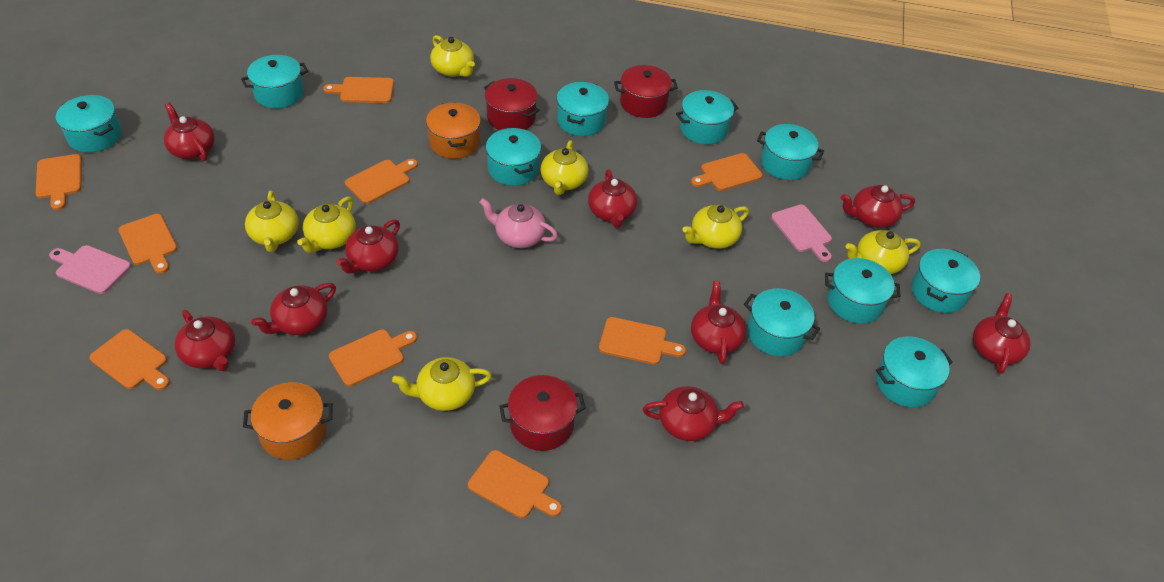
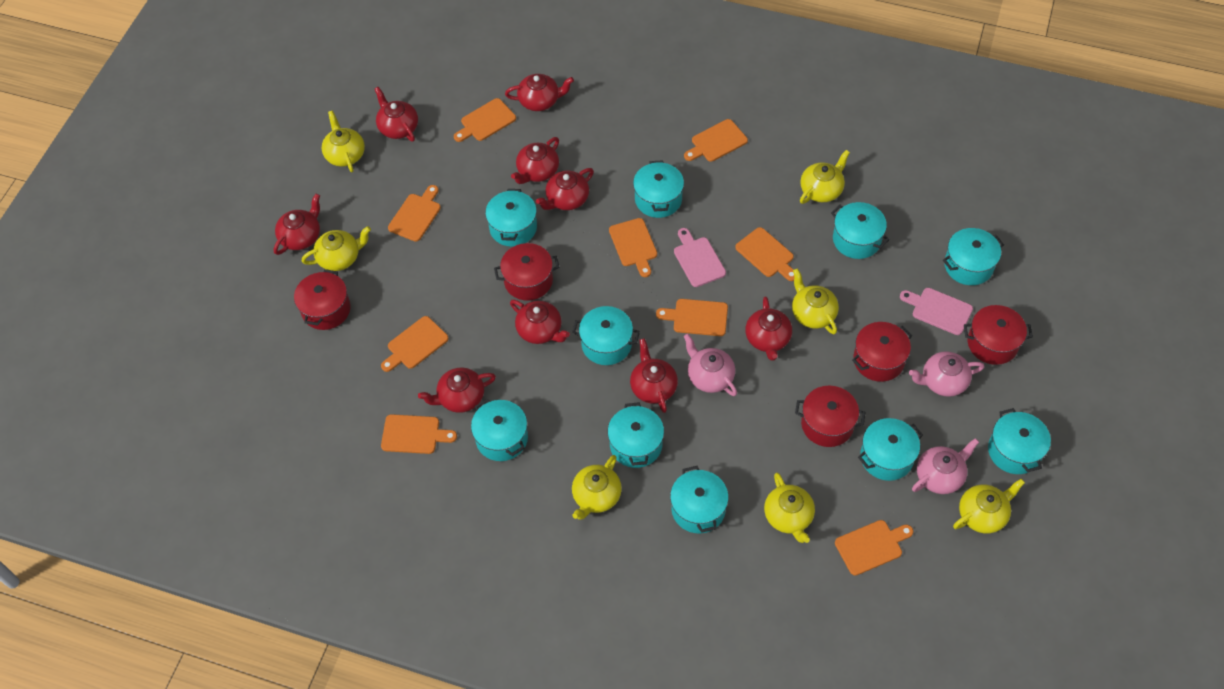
orange pot: 2 -> 0
pink teapot: 1 -> 3
red pot: 3 -> 5

